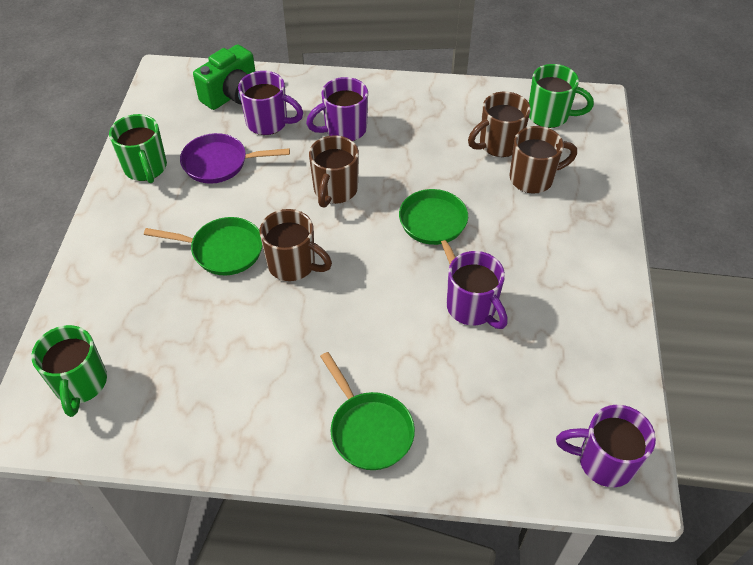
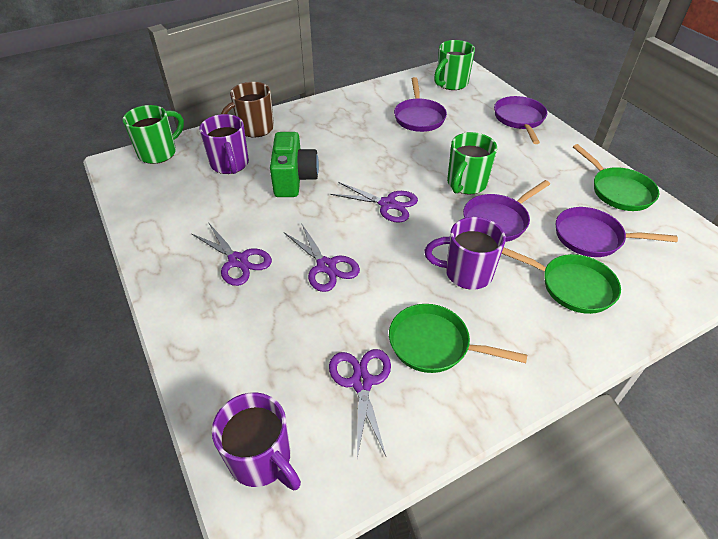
brown mug: 4 -> 1
purple mug: 4 -> 3
purple pan: 1 -> 4
purple scissors: 0 -> 4

